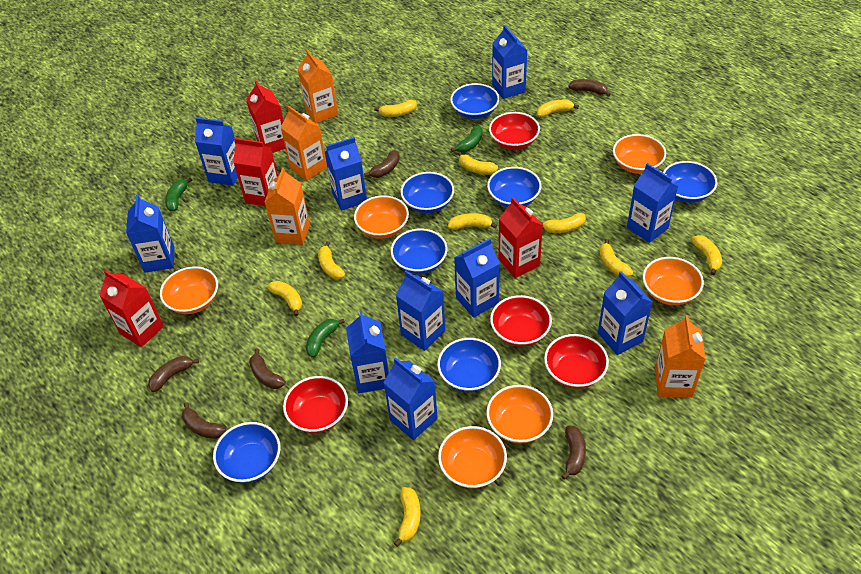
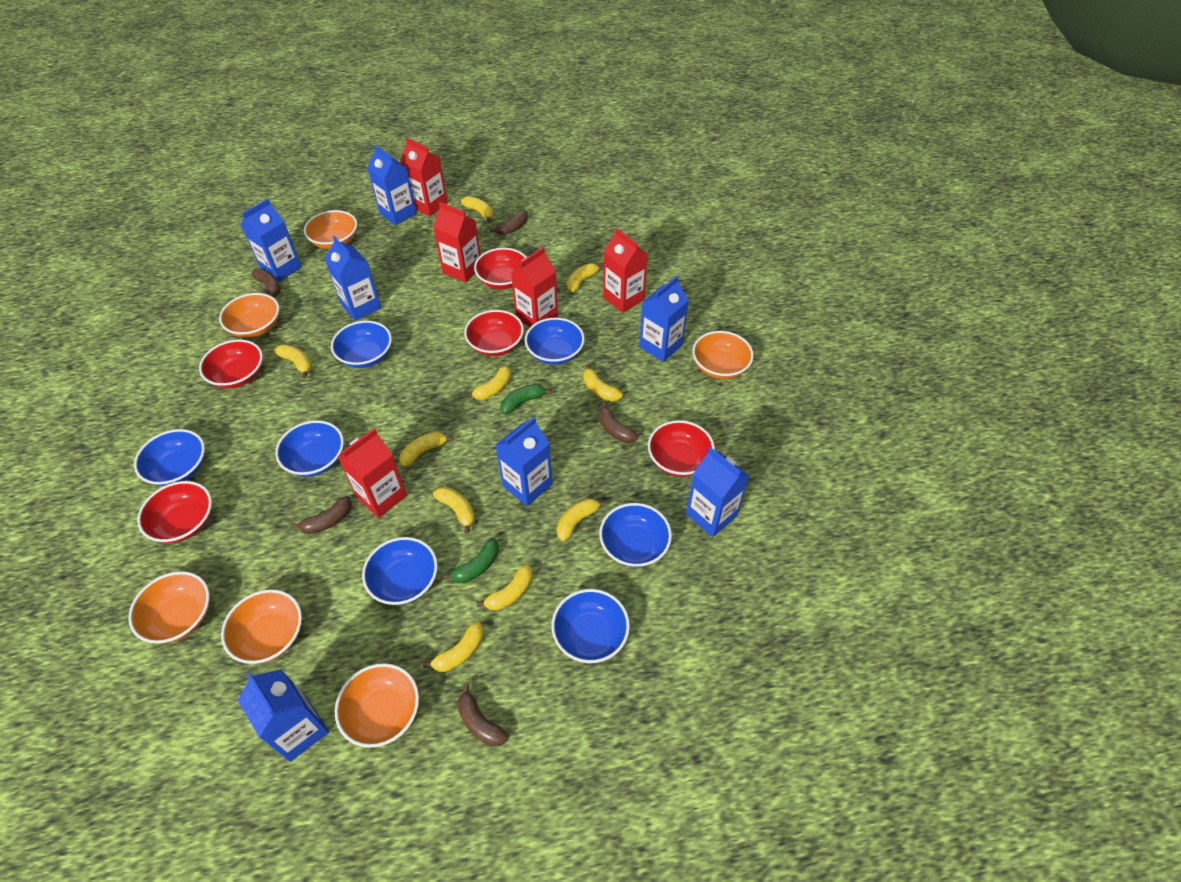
blue carton: 10 -> 7
brown banana: 6 -> 5
green banana: 3 -> 2
orange carton: 4 -> 0
red bowl: 4 -> 5
red carton: 4 -> 5

